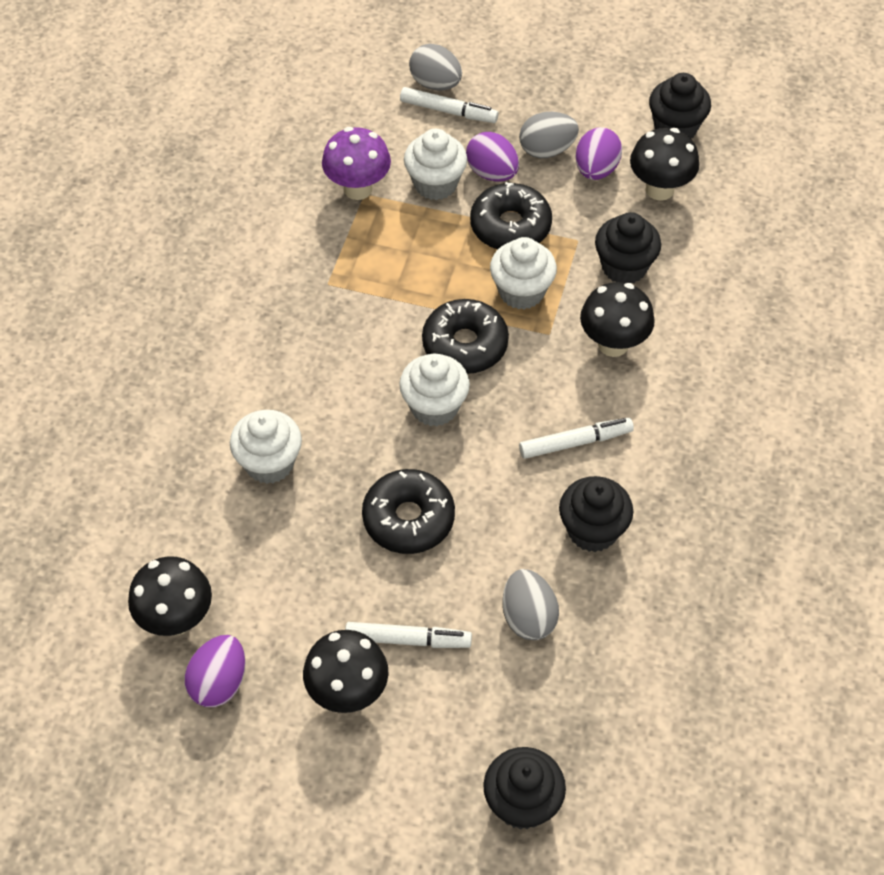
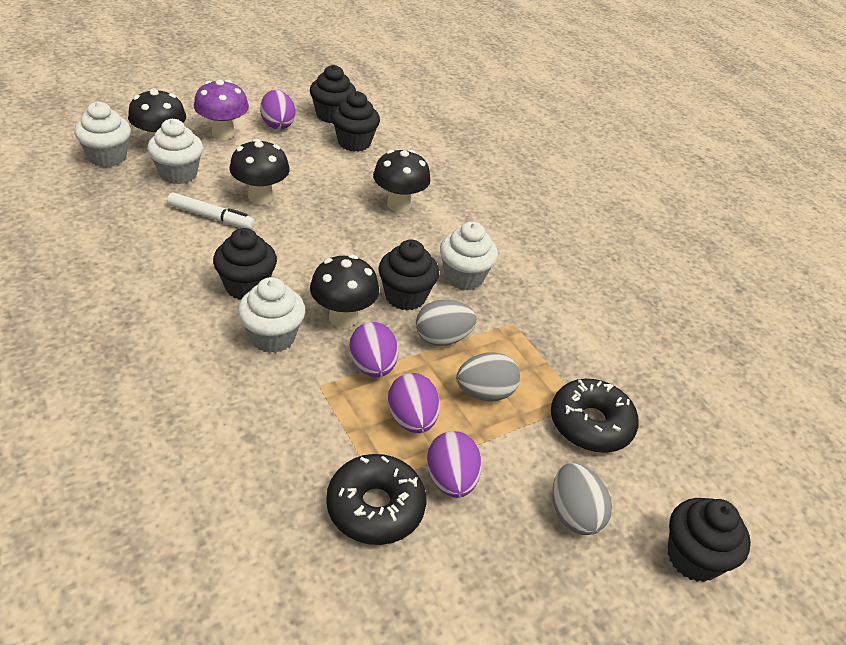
black cupcake: 4 -> 5
black donut: 3 -> 2
purple egg: 3 -> 4
white marker: 3 -> 1

